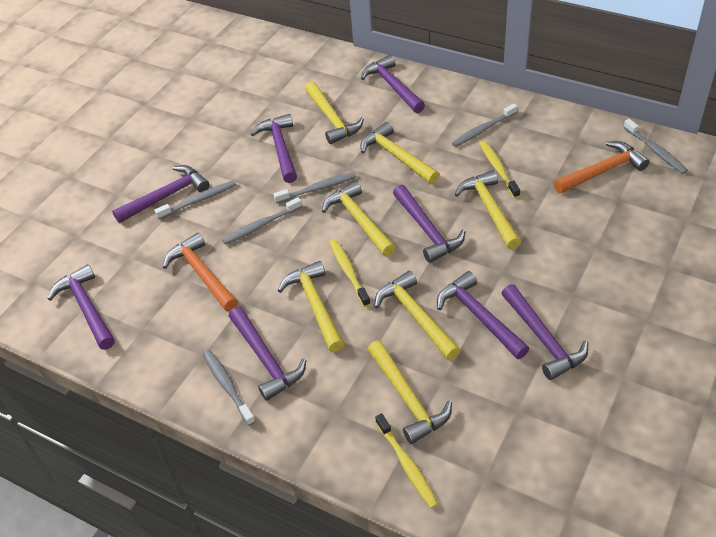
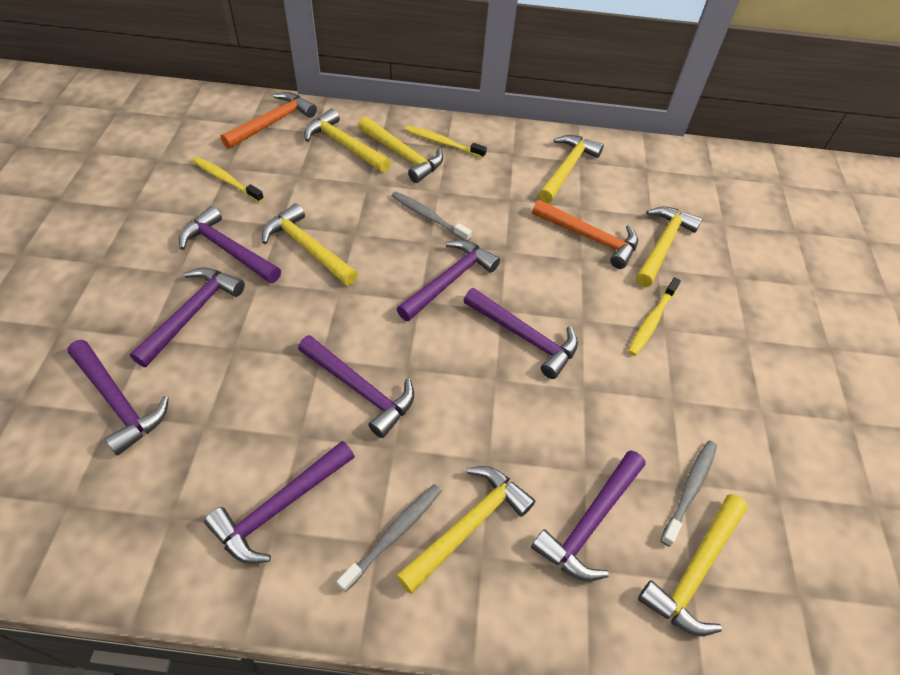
grey toothbrush: 6 -> 3

